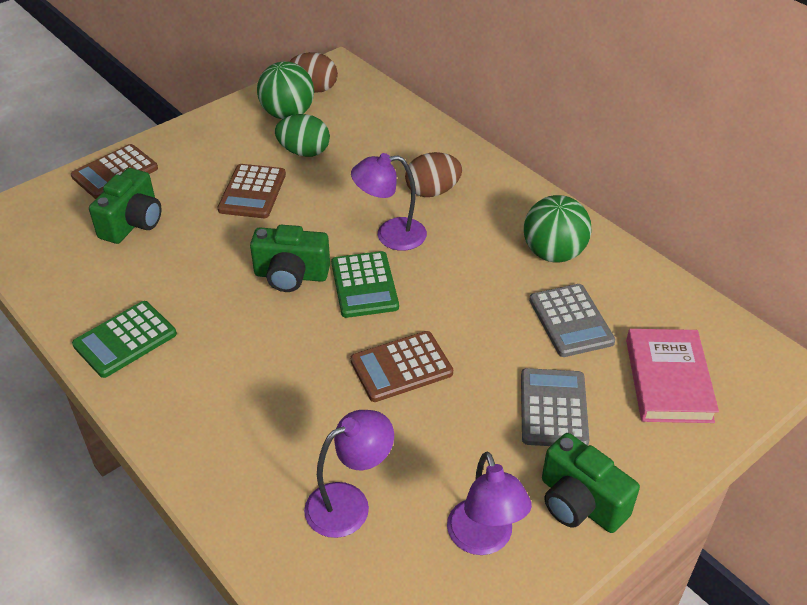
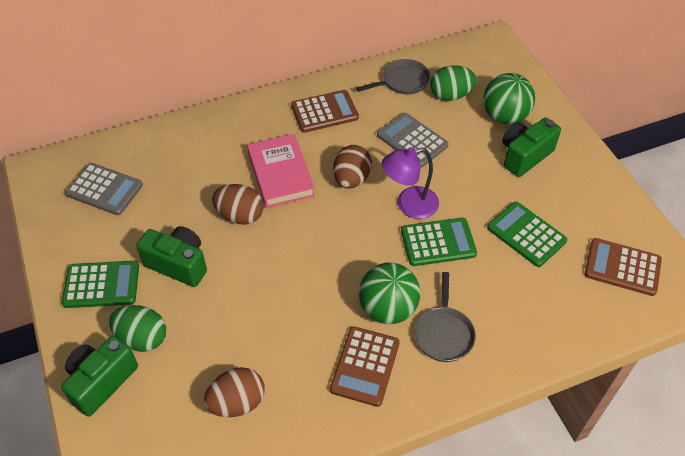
brown egg: 2 -> 3
green calculator: 2 -> 3
green egg: 1 -> 2
grey pan: 0 -> 2
purple lamp: 3 -> 1

